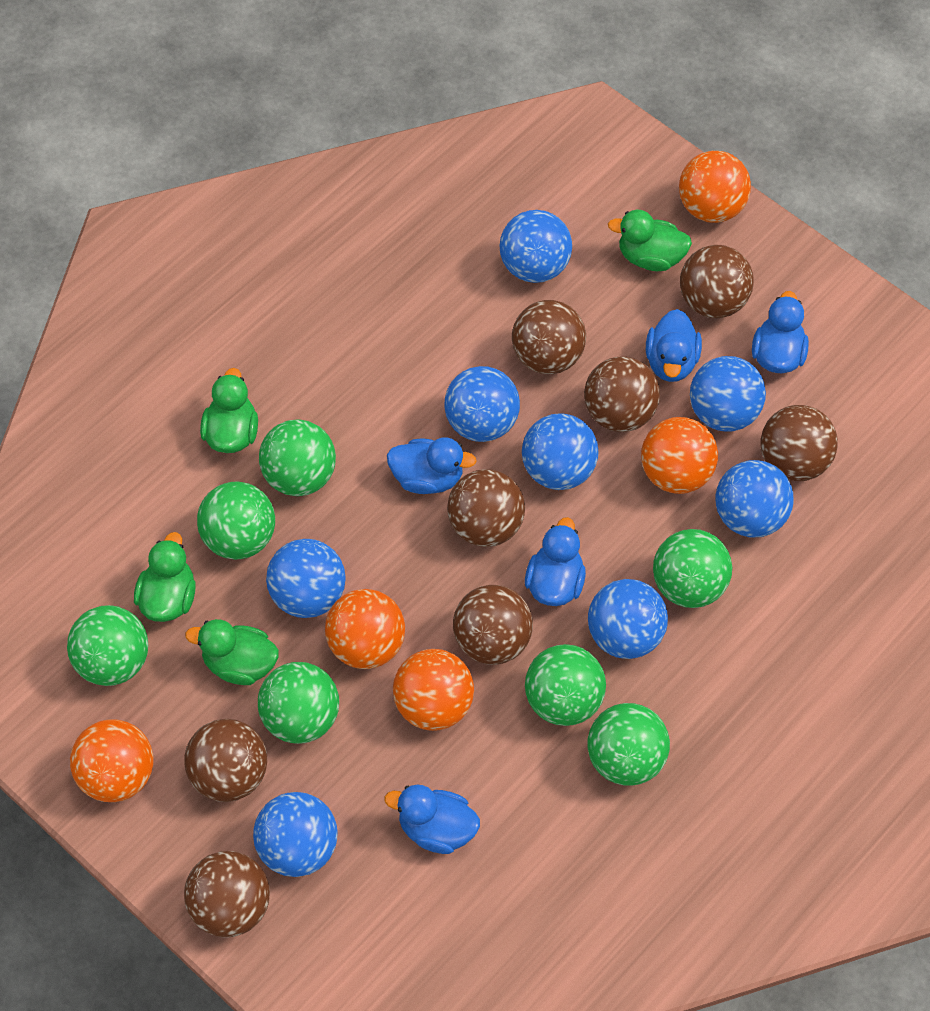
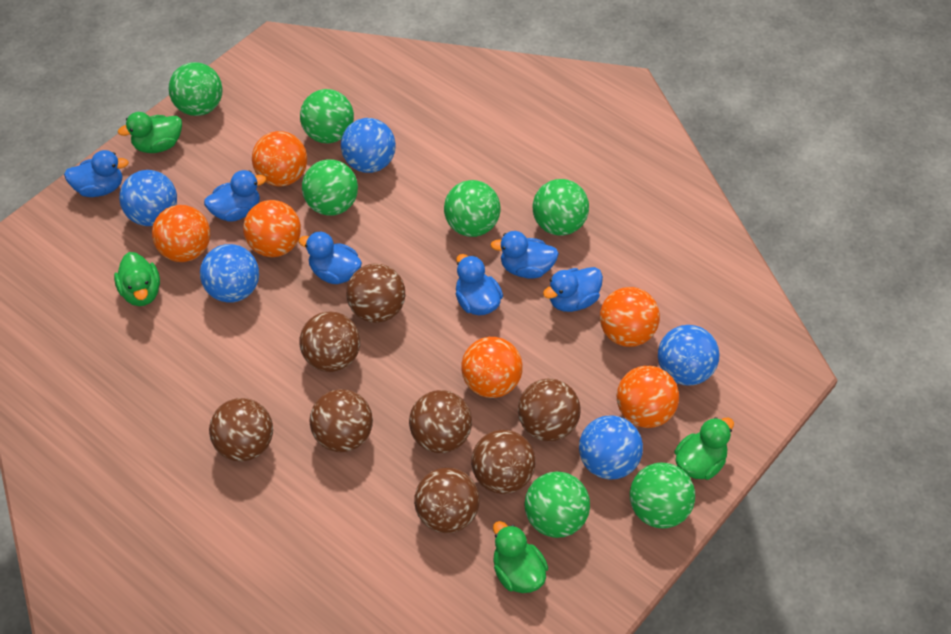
blue ball: 8 -> 5
blue duck: 5 -> 6
orange ball: 5 -> 6

